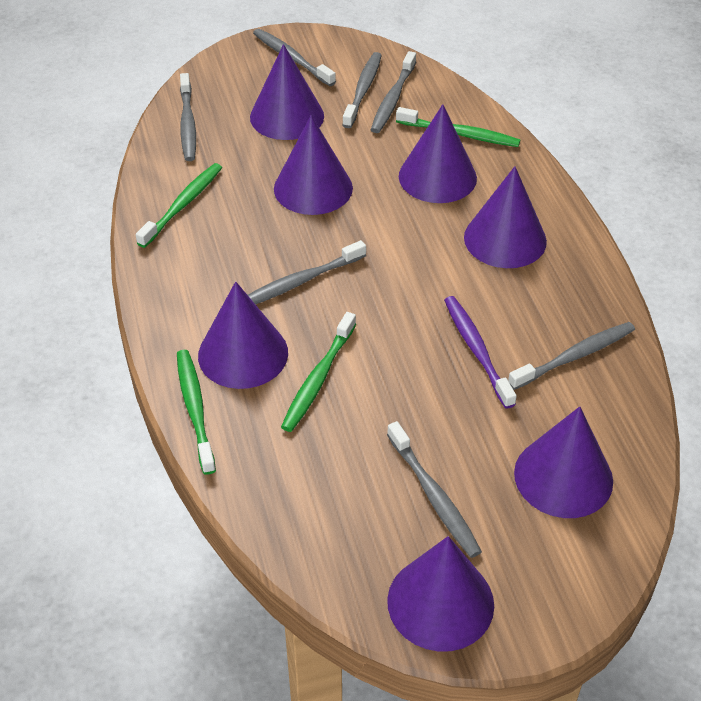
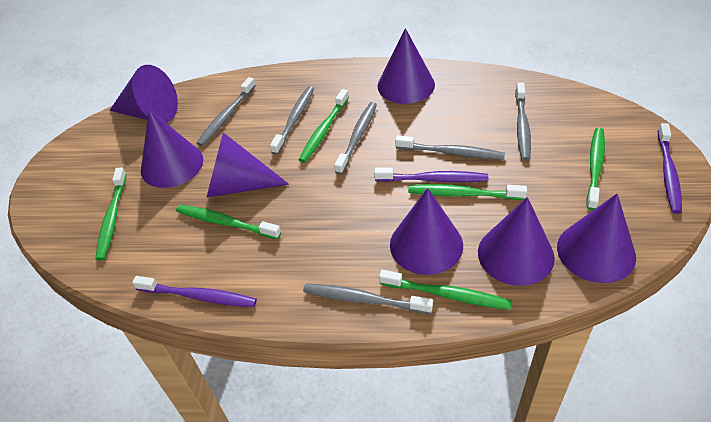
green toothbrush: 4 -> 6
grey toothbrush: 7 -> 6
purple toothbrush: 1 -> 3

